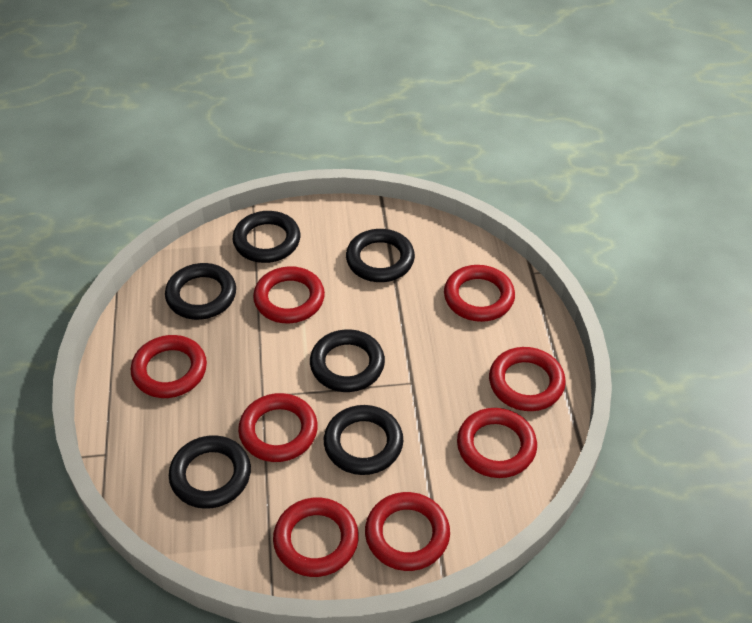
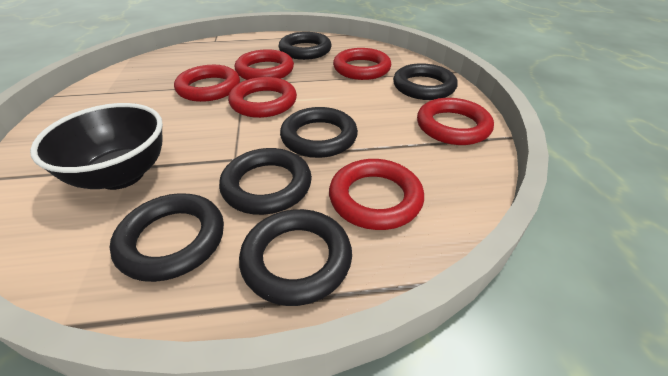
black bowl: 0 -> 1
red ring: 8 -> 6

